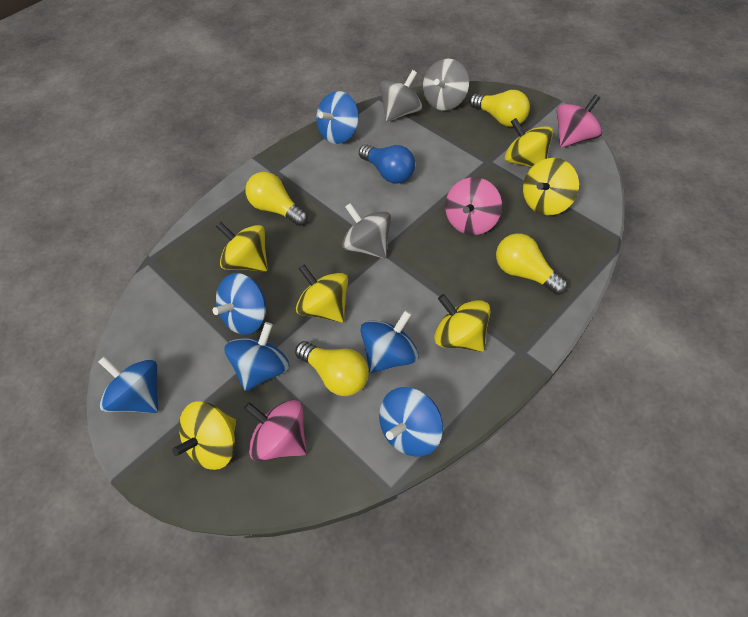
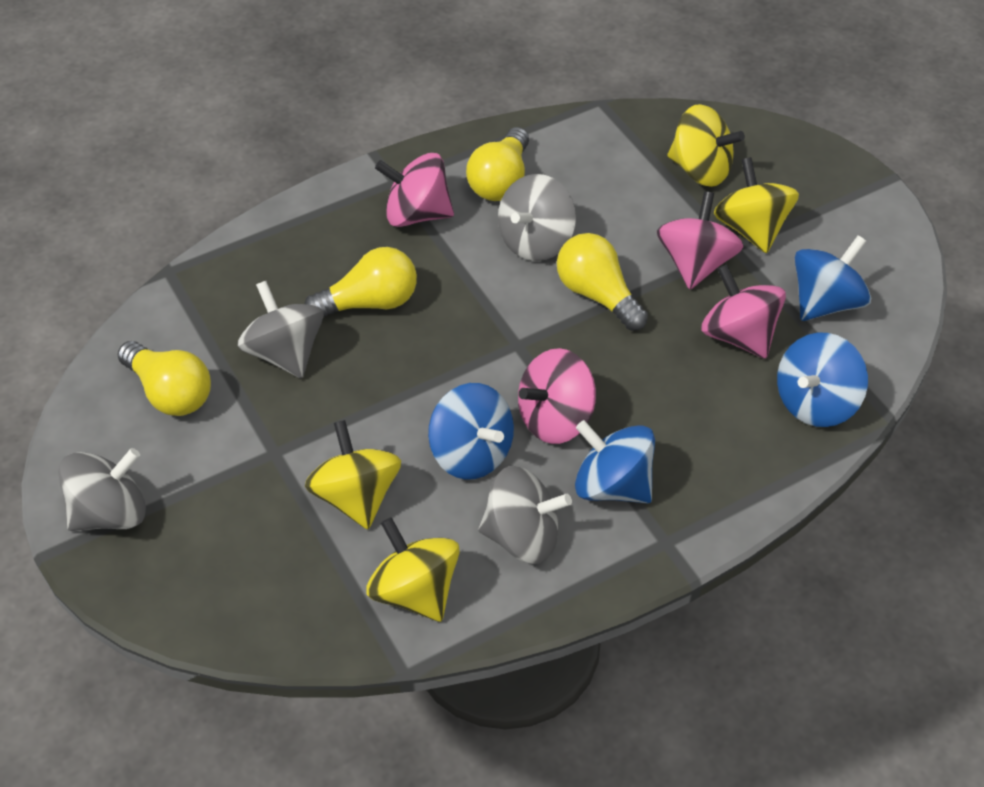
blue light bulb: 1 -> 0
blue spinning top: 6 -> 4
grey spinning top: 3 -> 4
pink spinning top: 3 -> 4
yellow spinning top: 6 -> 4

